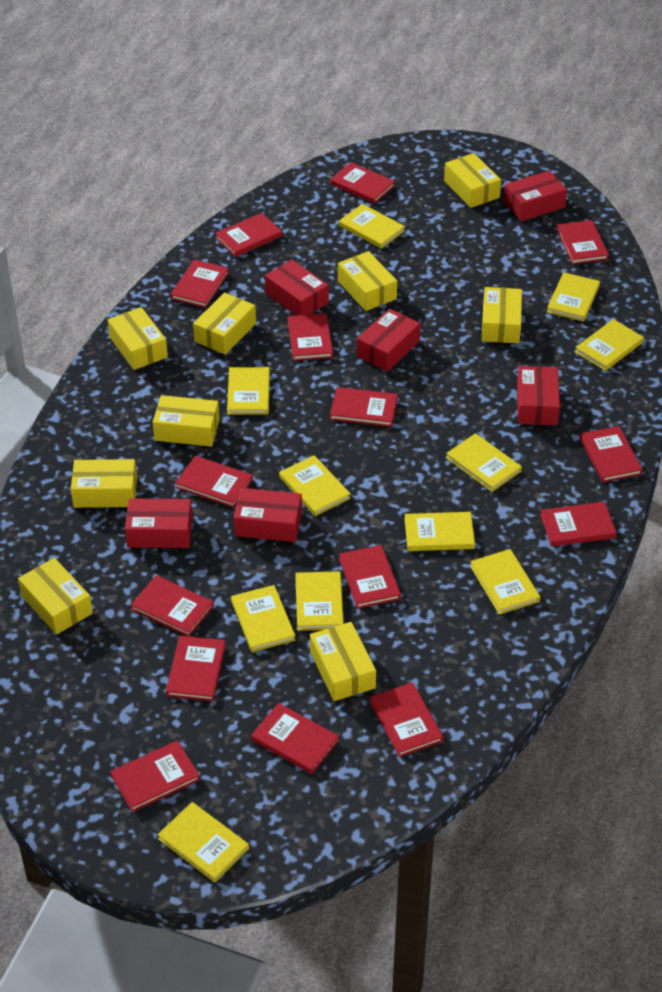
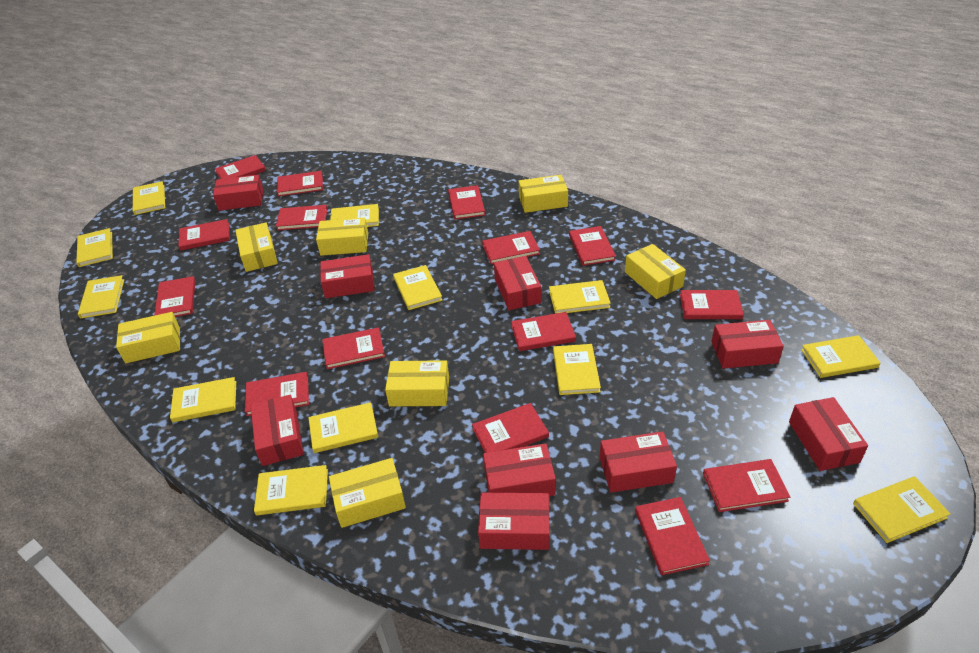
red box: 6 -> 9
yellow book: 11 -> 12
yellow box: 9 -> 7

